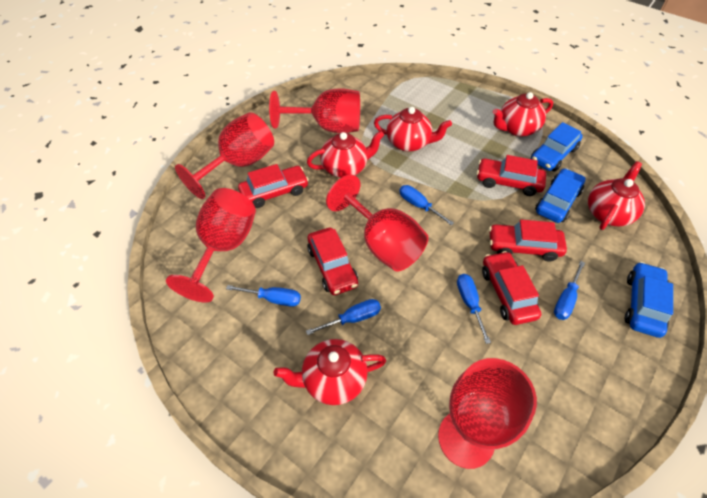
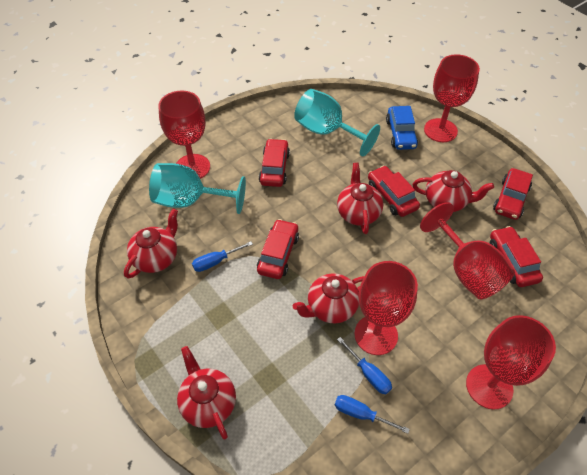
blue car: 3 -> 1
blue screwdriver: 5 -> 3
turquoise goblet: 0 -> 2

